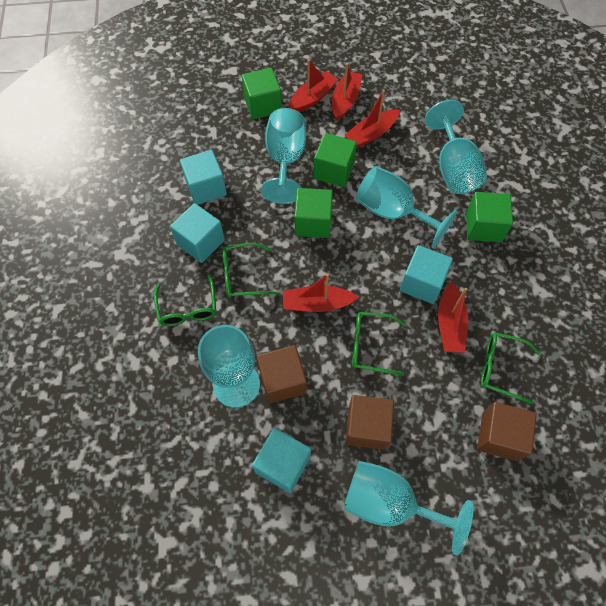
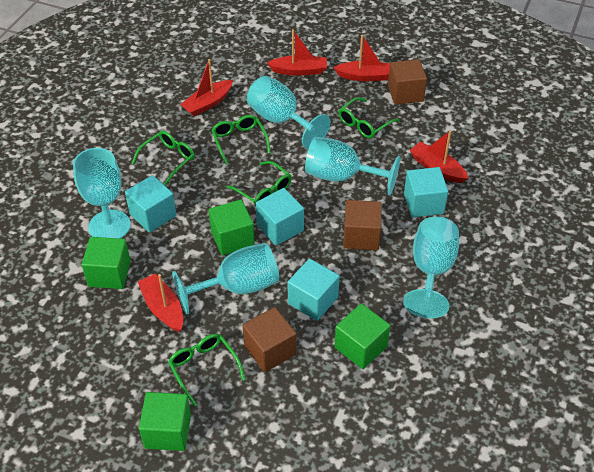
green glasses: 4 -> 5

